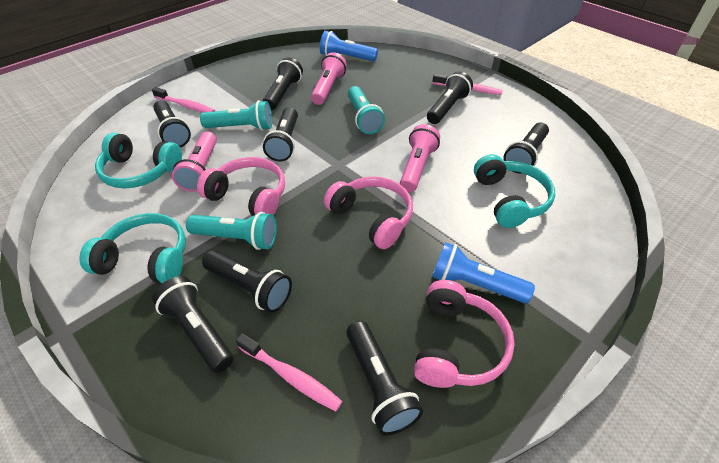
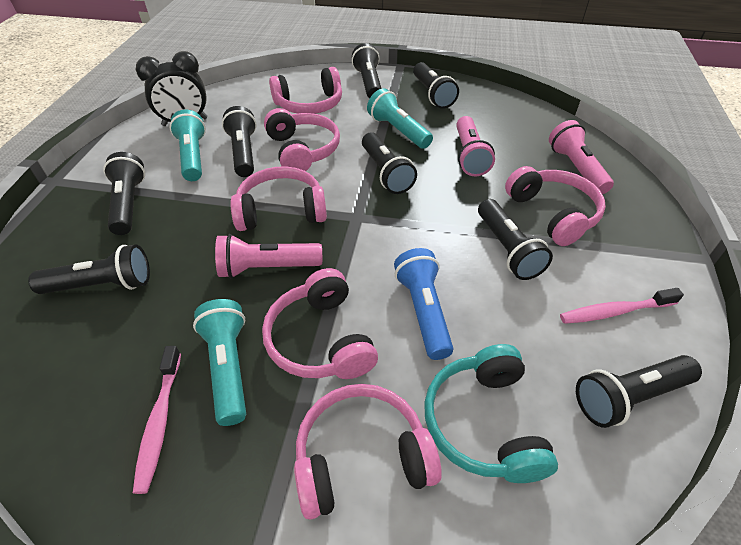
black clock: 0 -> 1
blue flashlight: 2 -> 1
pink headphones: 3 -> 6
pink toothbrush: 3 -> 2
turquoise headphones: 3 -> 1

